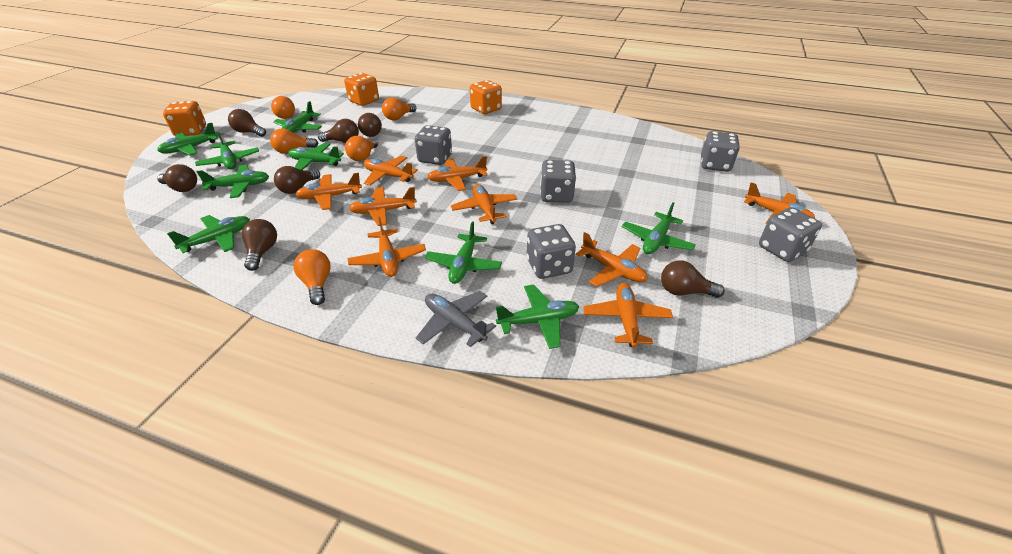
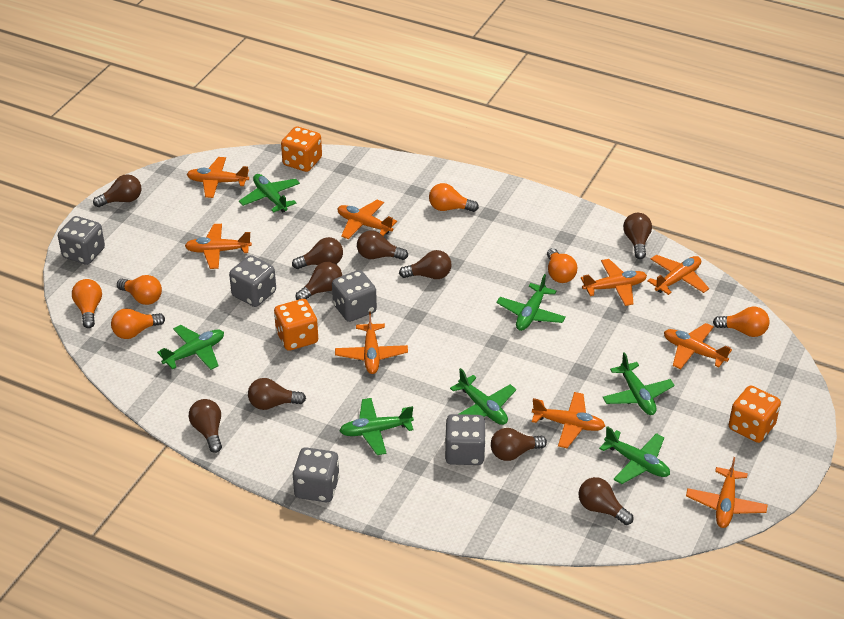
brown light bulb: 7 -> 10
green plane: 9 -> 7
grey plane: 1 -> 0
orange light bulb: 5 -> 6

